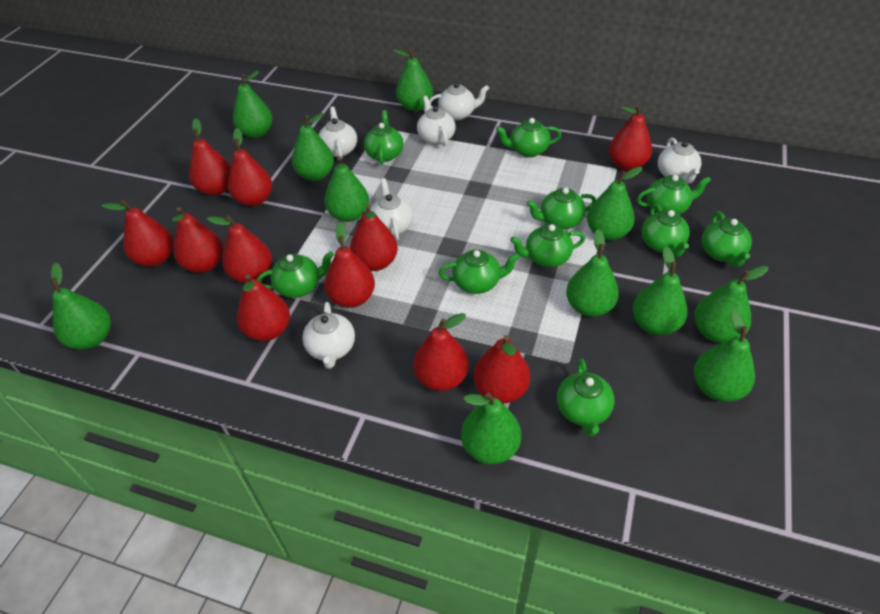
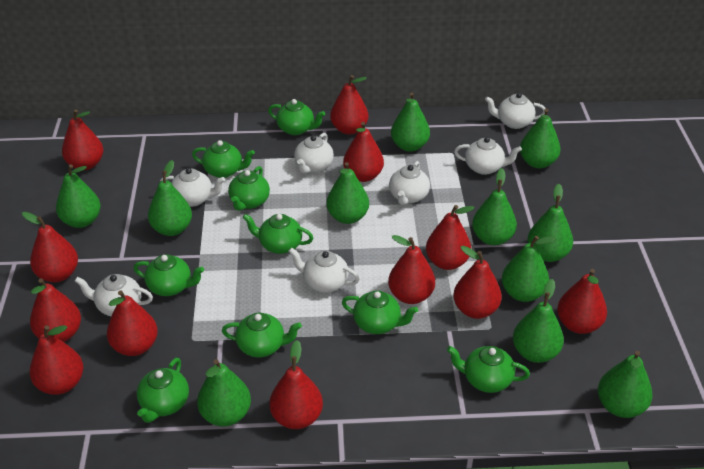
green teapot: 10 -> 9
red pear: 11 -> 12
white teapot: 6 -> 7

